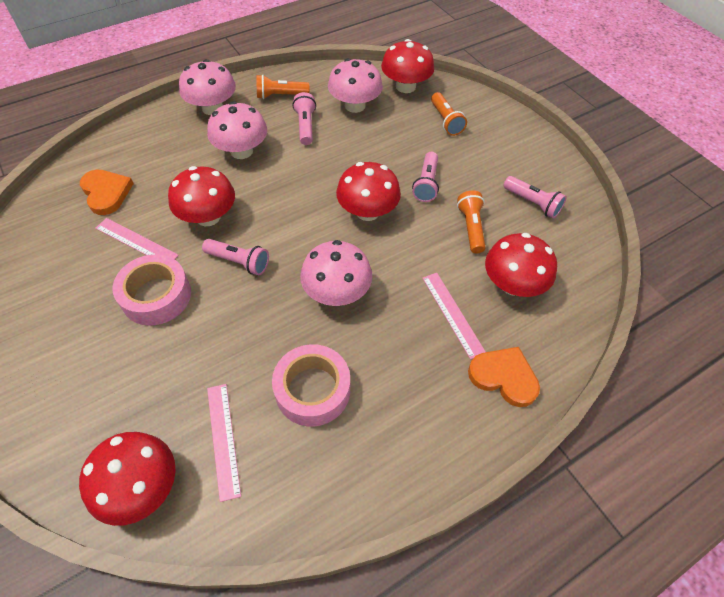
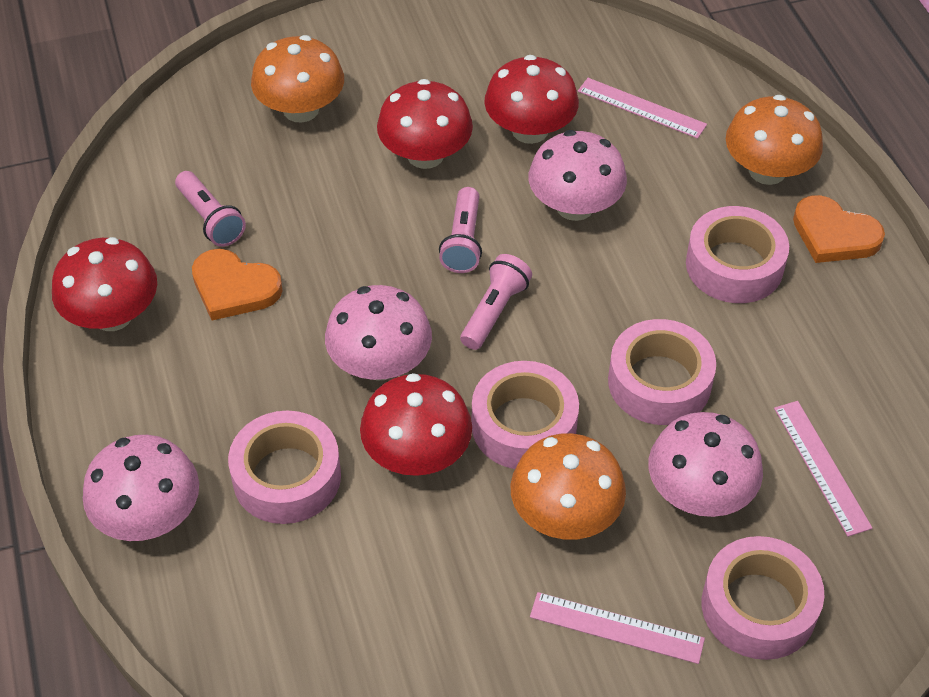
orange flashlight: 3 -> 0
orange mushroom: 0 -> 3
pink flashlight: 4 -> 3
pink tape: 2 -> 5
red mushroom: 5 -> 4

